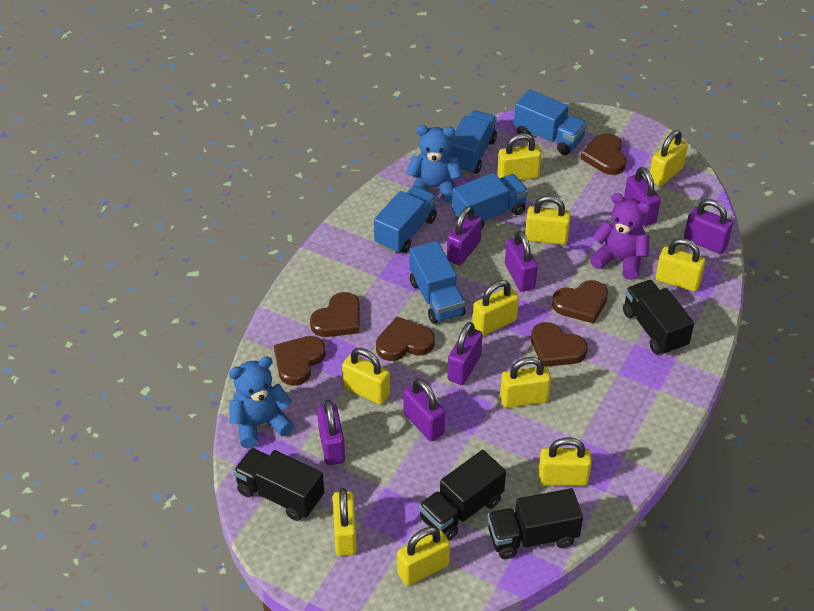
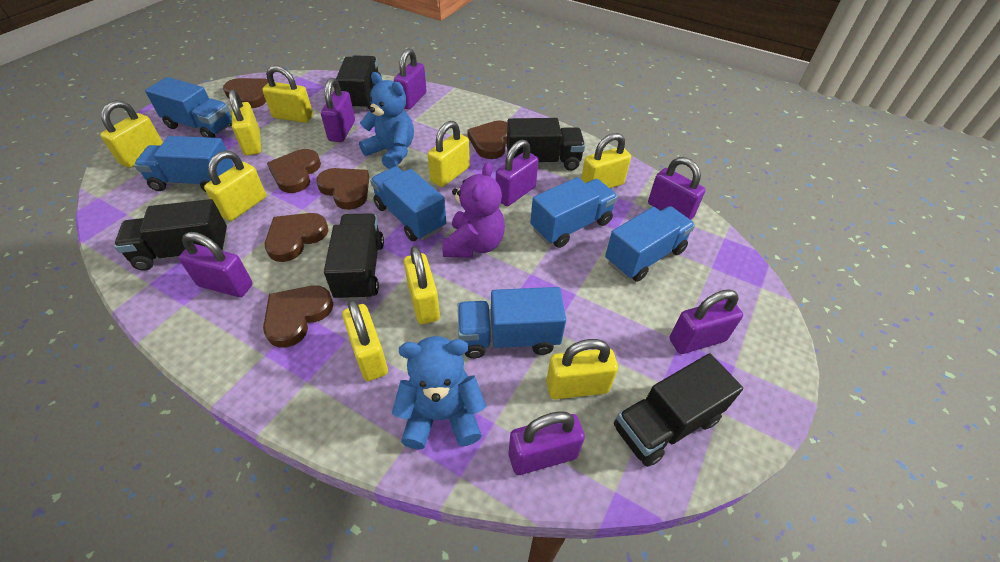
black truck: 4 -> 5
blue truck: 5 -> 6
yellow padlock: 10 -> 9

